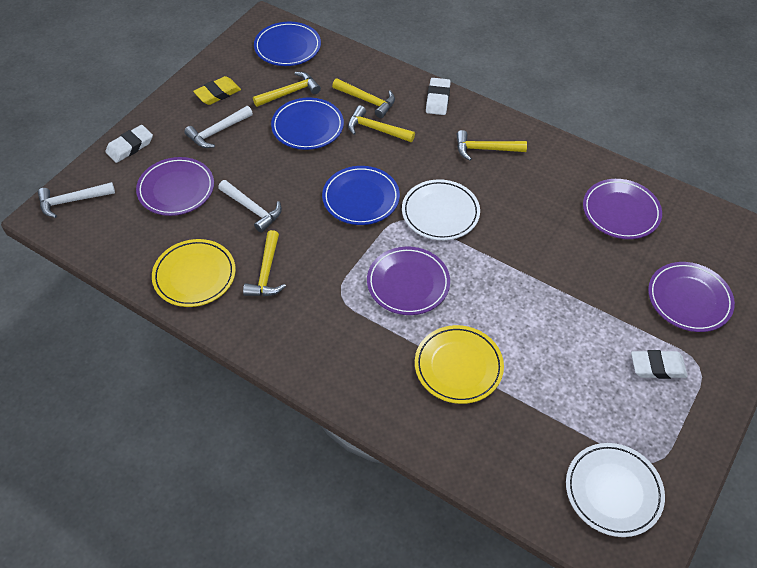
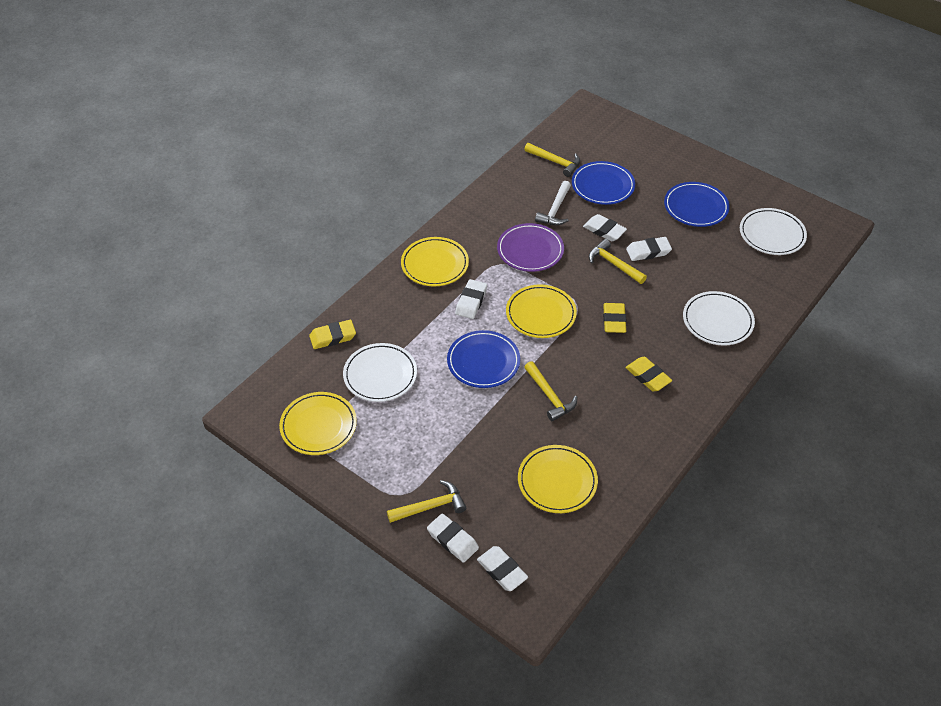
purple plate: 4 -> 1
white eraser: 3 -> 5
white hammer: 3 -> 1
white plate: 2 -> 3
yellow eraser: 1 -> 3
yellow hammer: 5 -> 4
yellow plate: 2 -> 4

